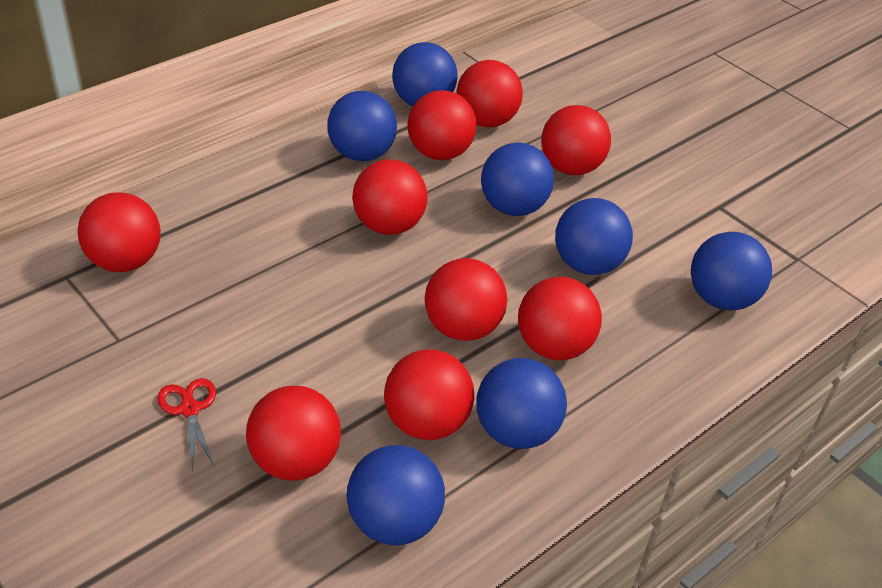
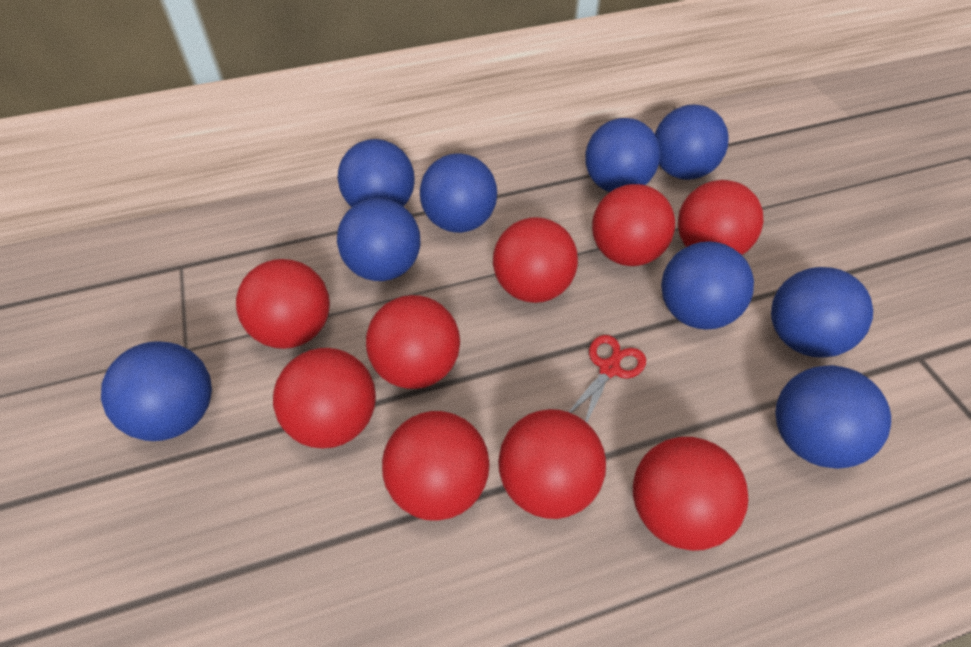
blue ball: 7 -> 9

